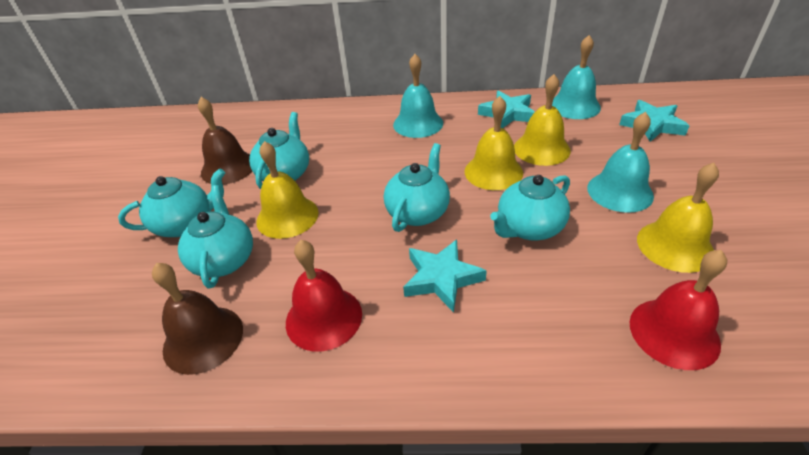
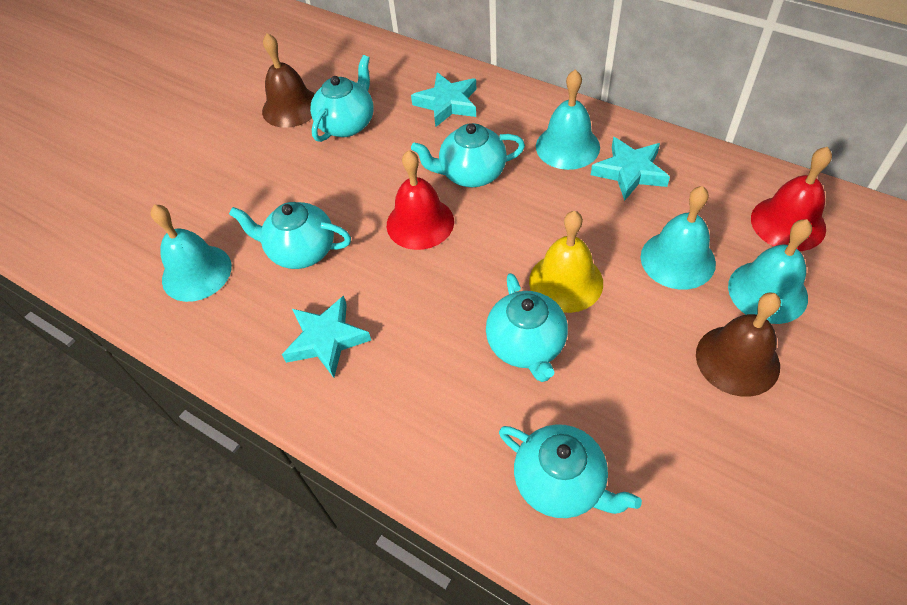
turquoise bell: 3 -> 4
yellow bell: 4 -> 1

